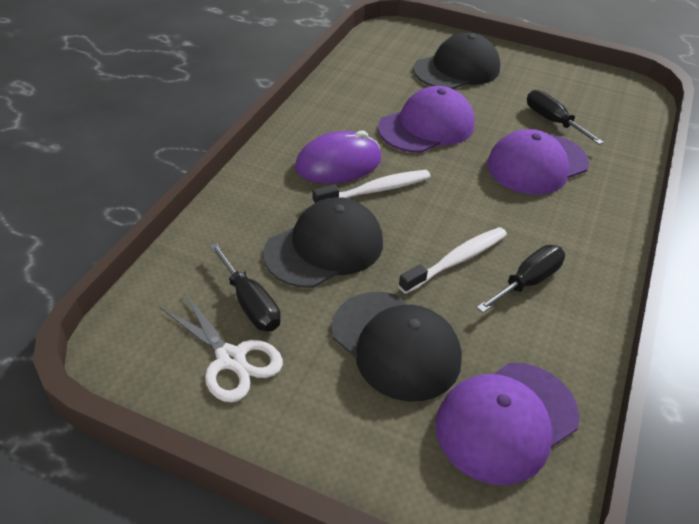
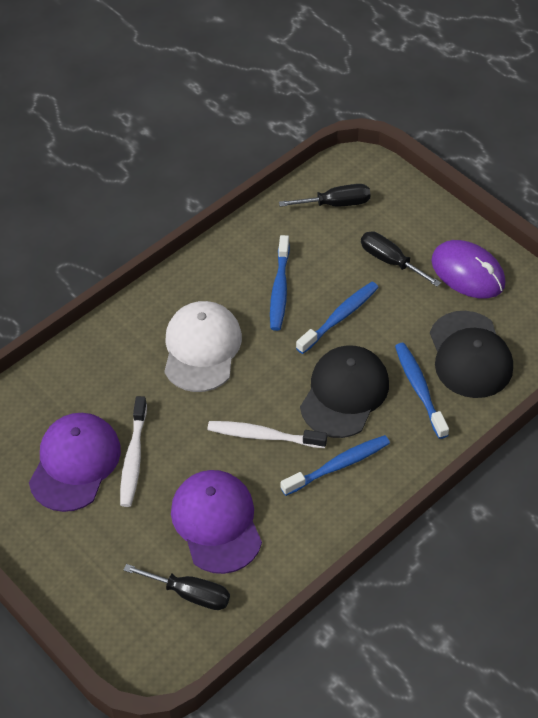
black cap: 3 -> 2
blue toothbrush: 0 -> 4
purple cap: 3 -> 2
white cap: 0 -> 1
white scissors: 1 -> 0

